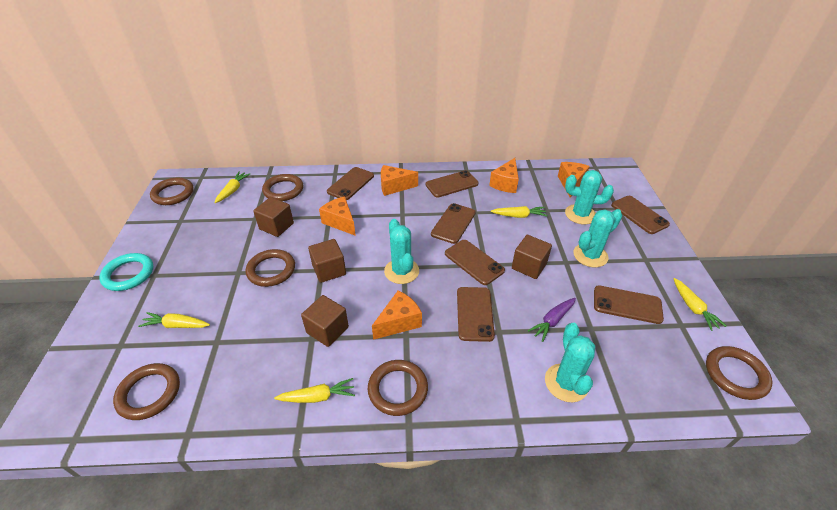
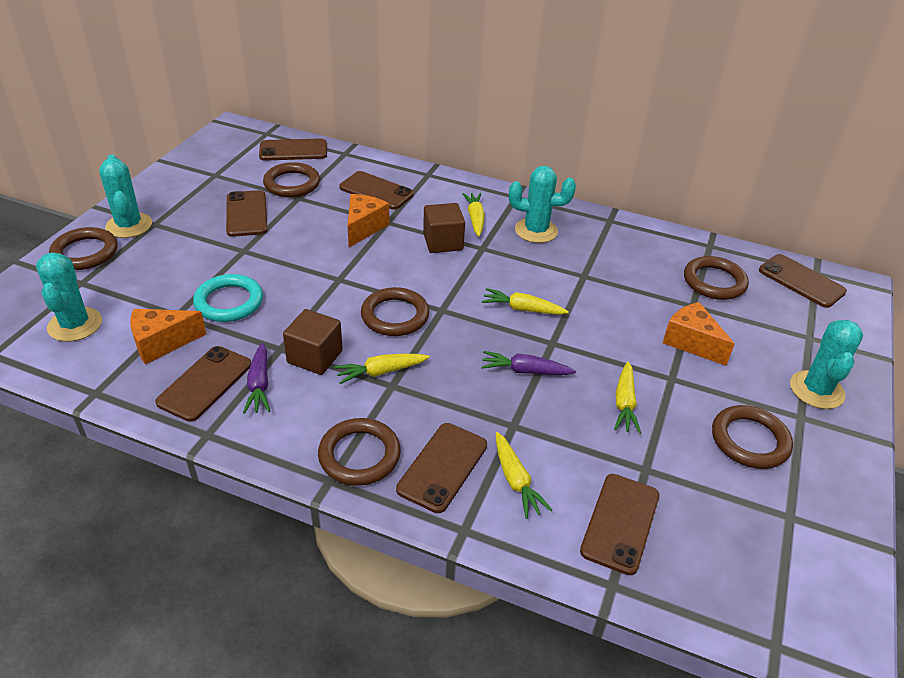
brown cube: 4 -> 2
orange cheese: 5 -> 3
purple carrot: 1 -> 2

